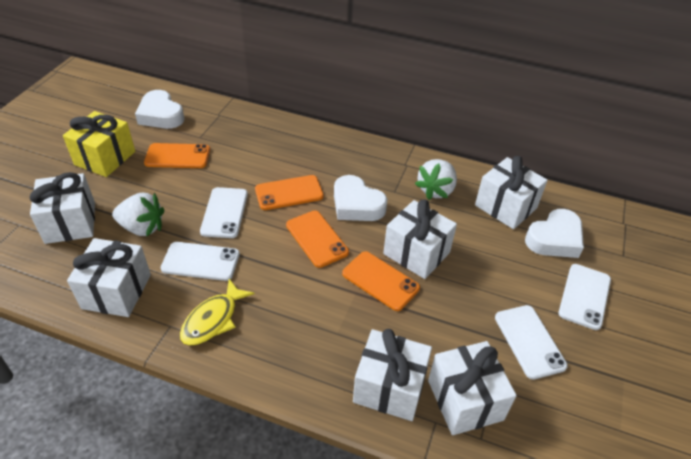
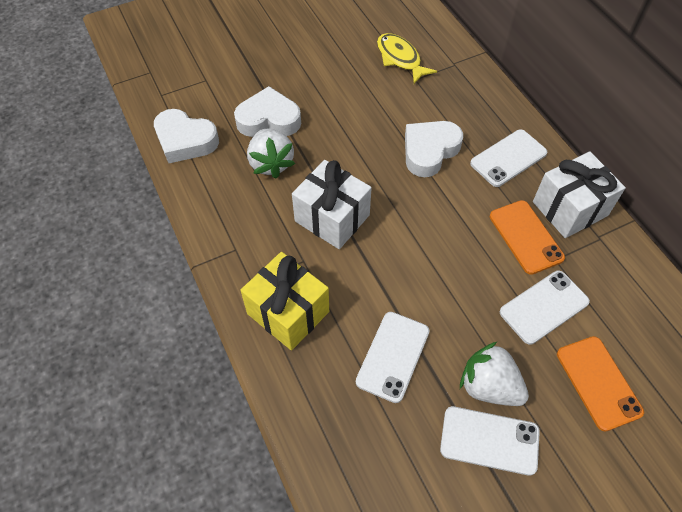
orange phone: 4 -> 2
white gift: 6 -> 2

